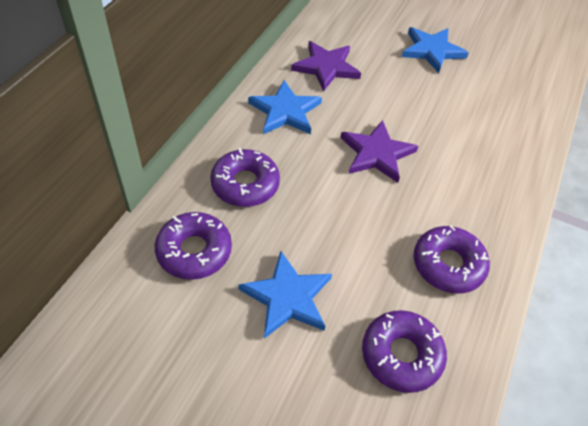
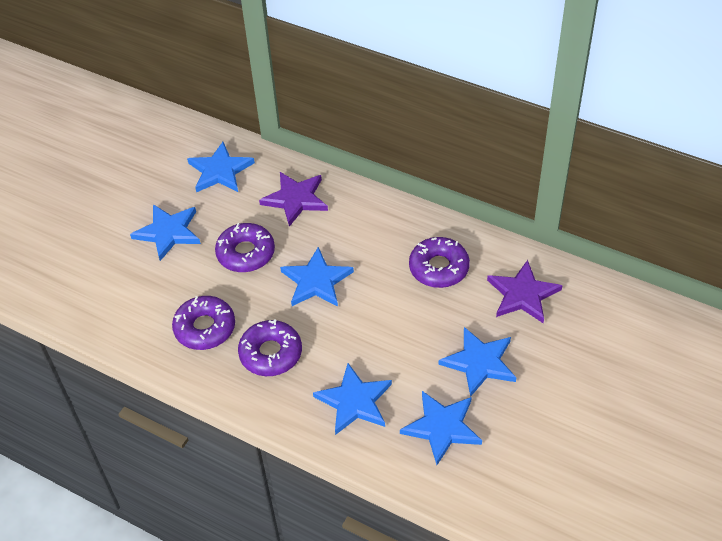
blue star: 3 -> 6

